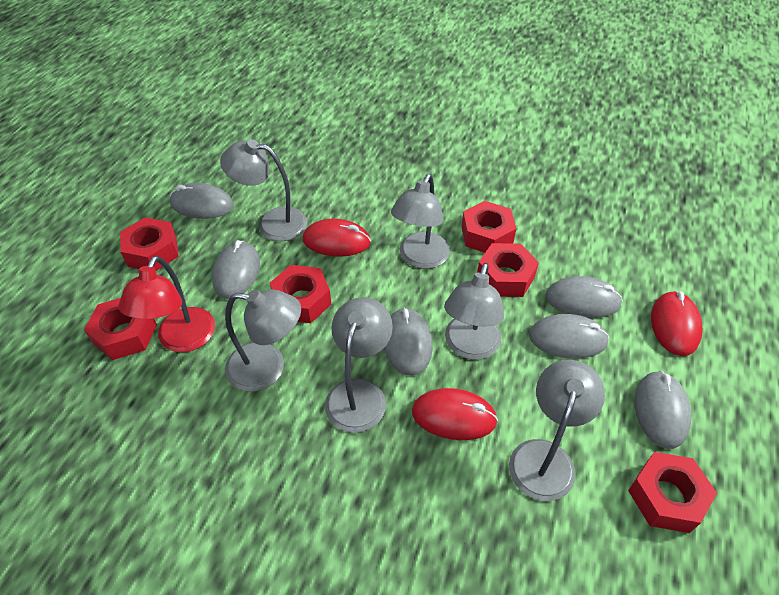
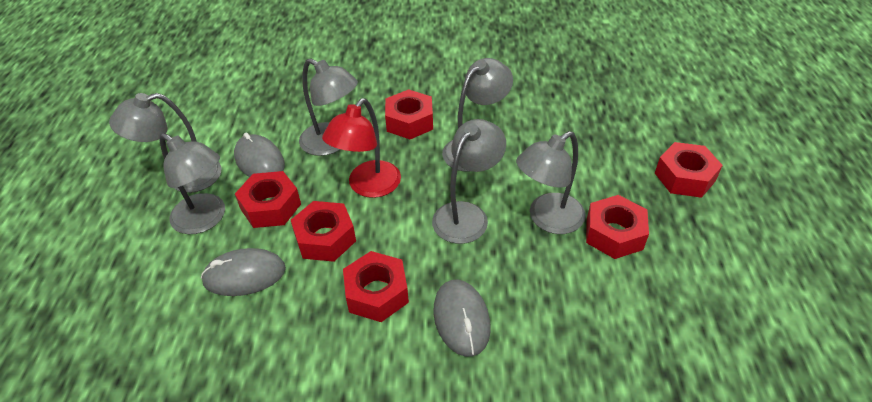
grey mouse: 6 -> 3
red mouse: 3 -> 0

